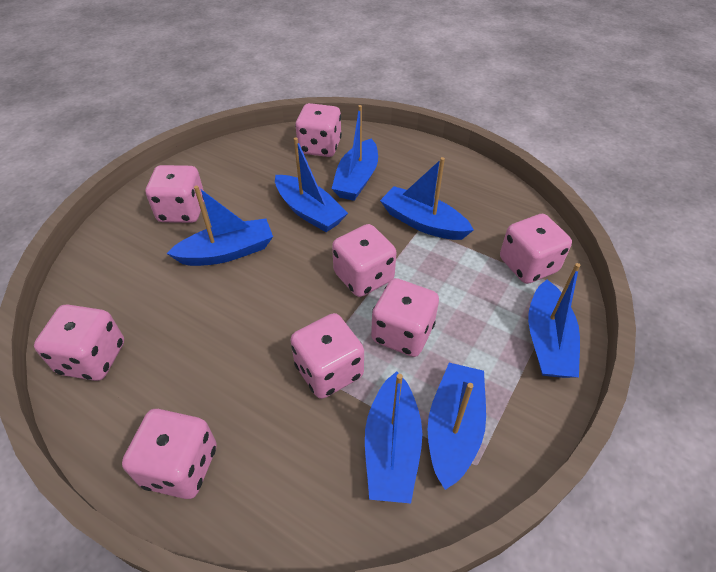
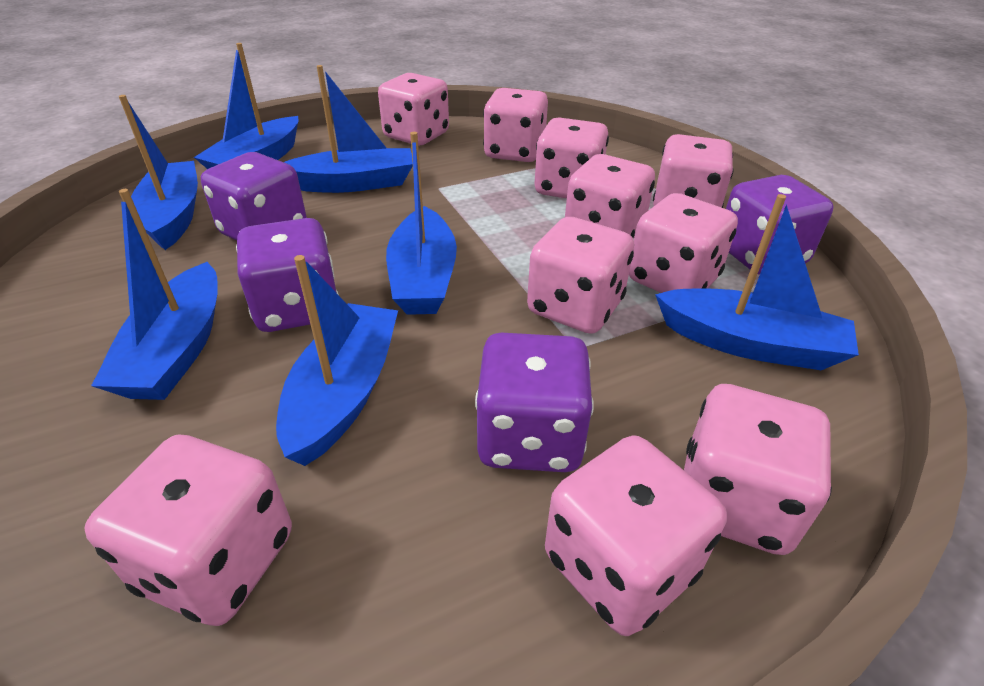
pink dice: 8 -> 10
purple dice: 0 -> 4

